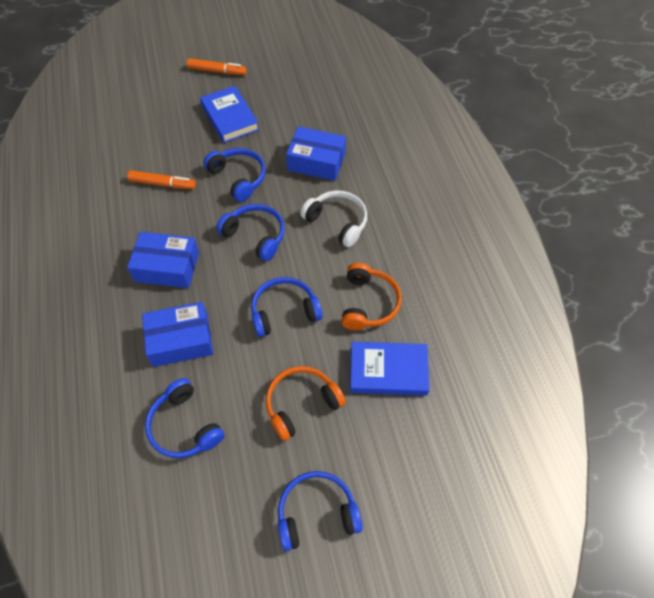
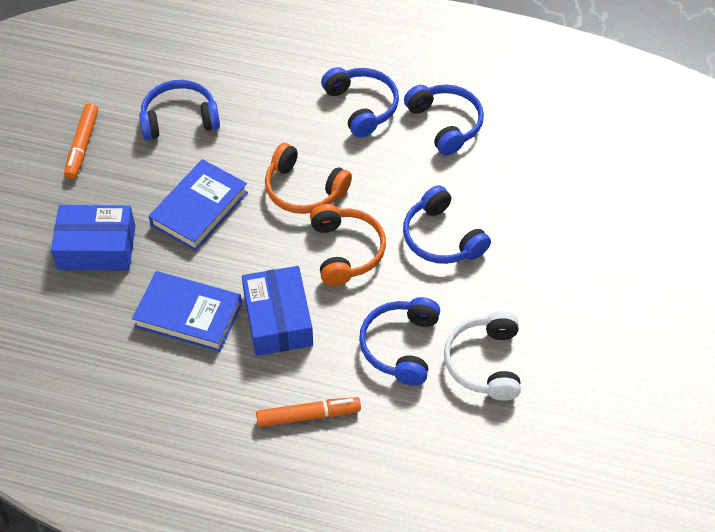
blue box: 3 -> 2

